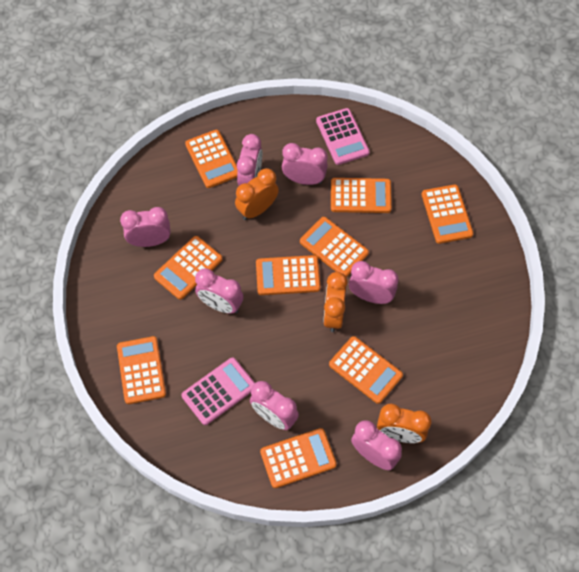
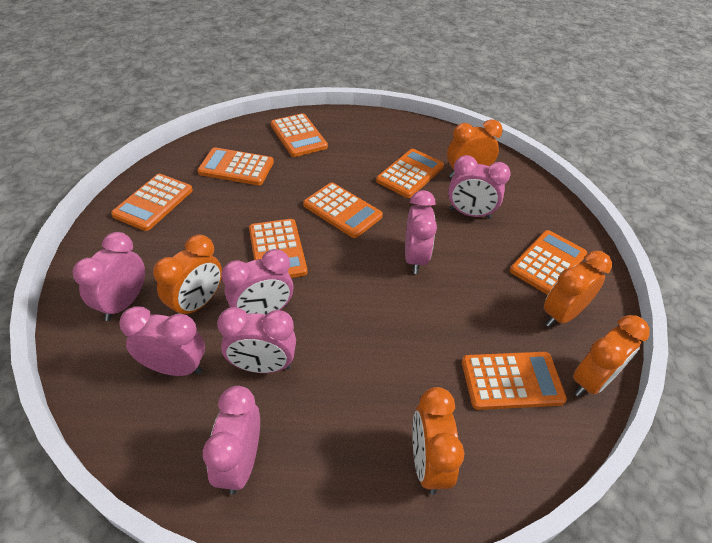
orange calculator: 9 -> 8
orange clock: 3 -> 5
pink calculator: 2 -> 0

